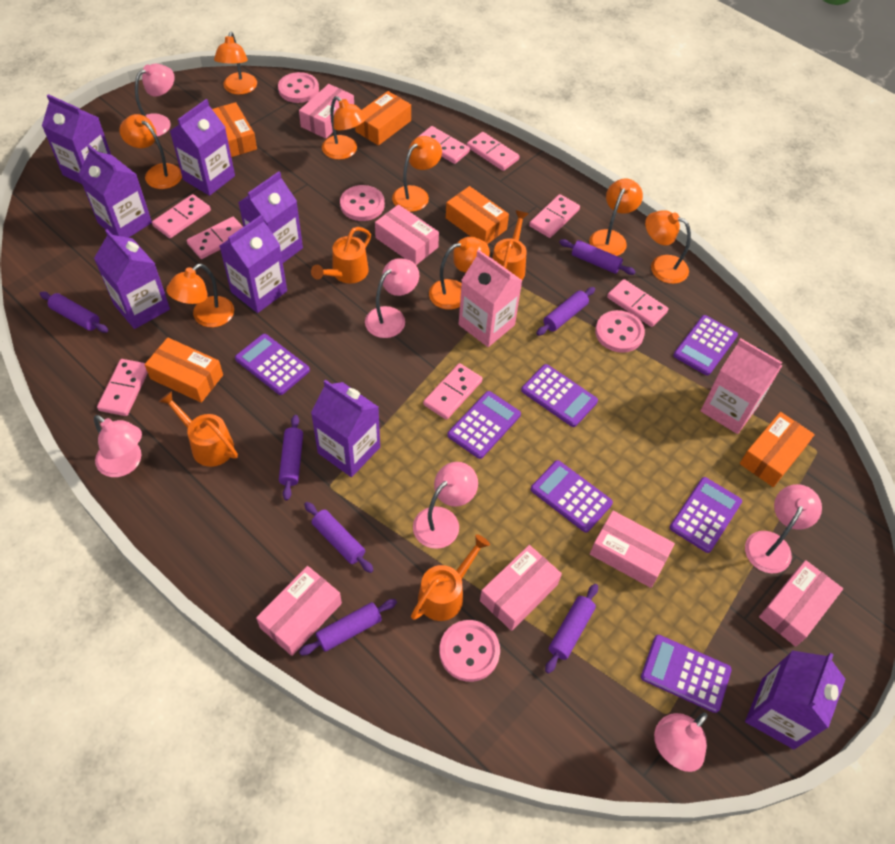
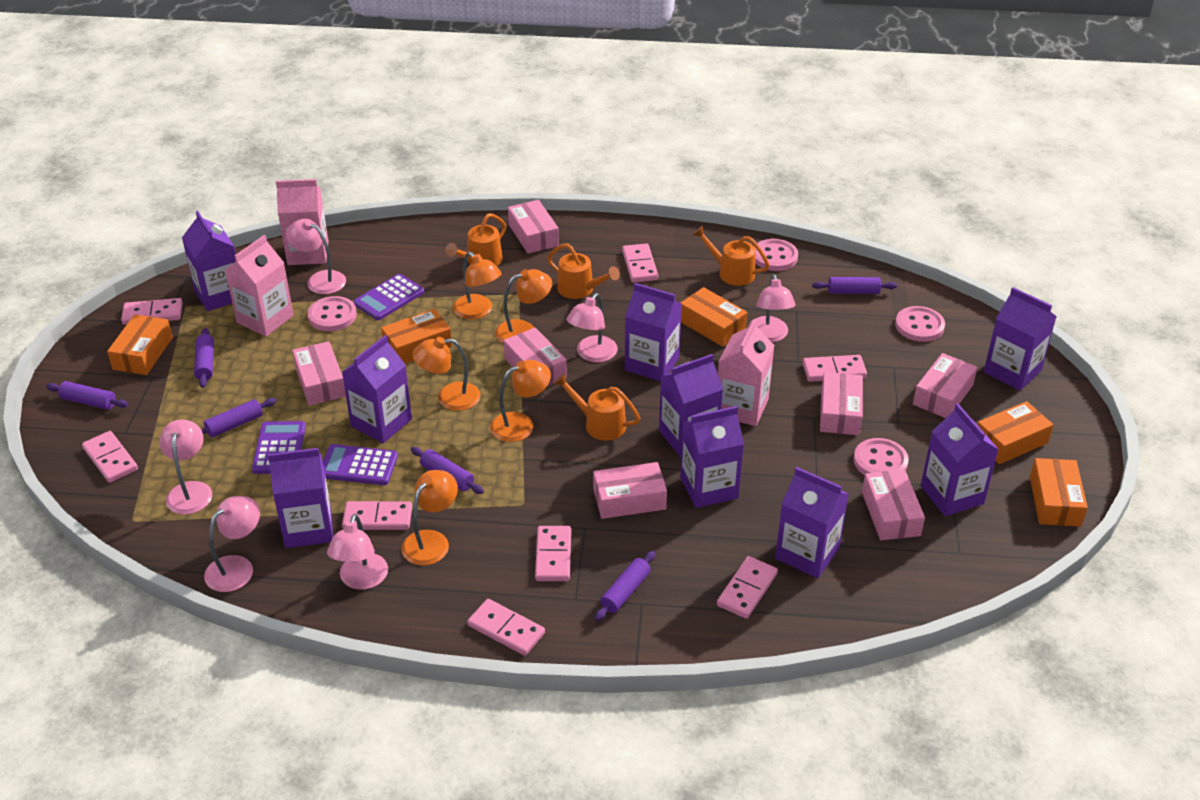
orange lamp: 8 -> 5
pink box: 6 -> 7
pink carton: 2 -> 3
purple calculator: 7 -> 3
purple carton: 8 -> 9
purple rolling pin: 7 -> 6

